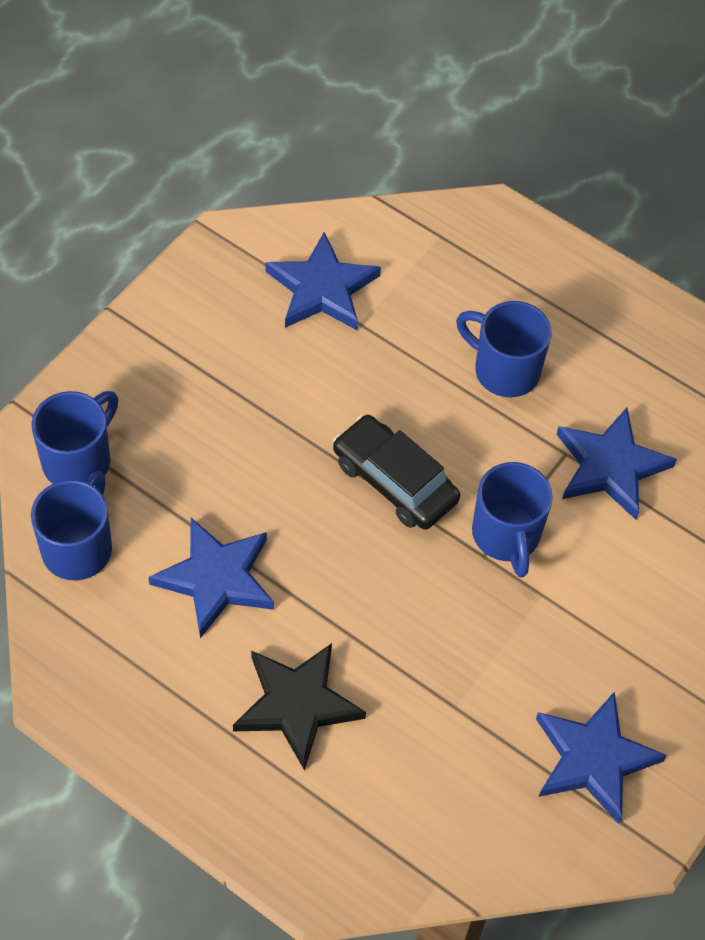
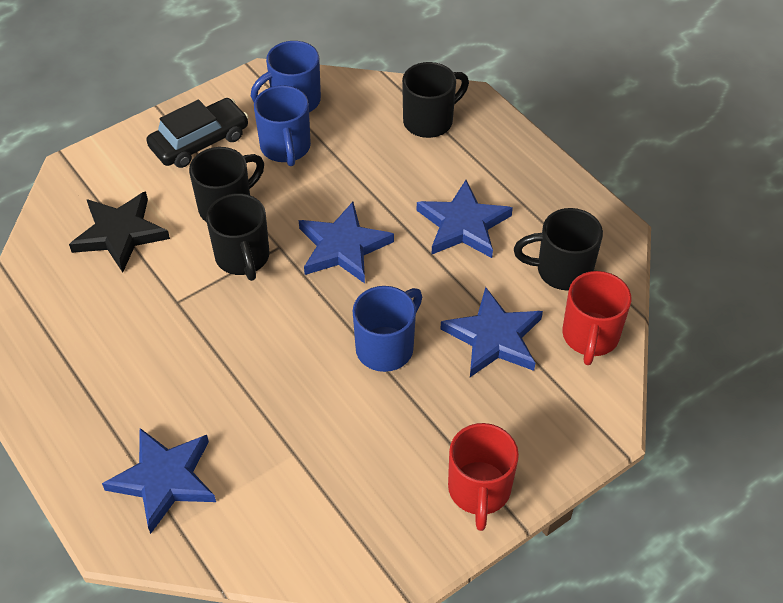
black mug: 0 -> 4
blue mug: 4 -> 3
red mug: 0 -> 2

